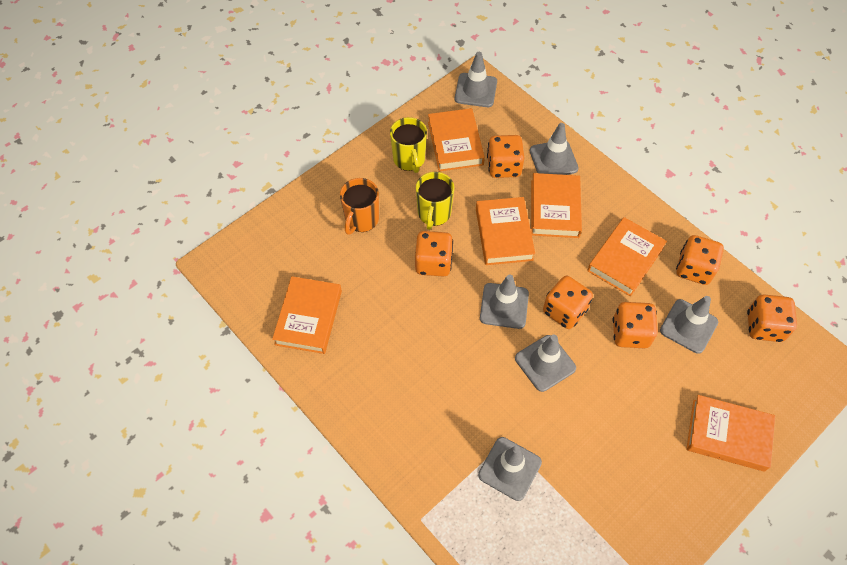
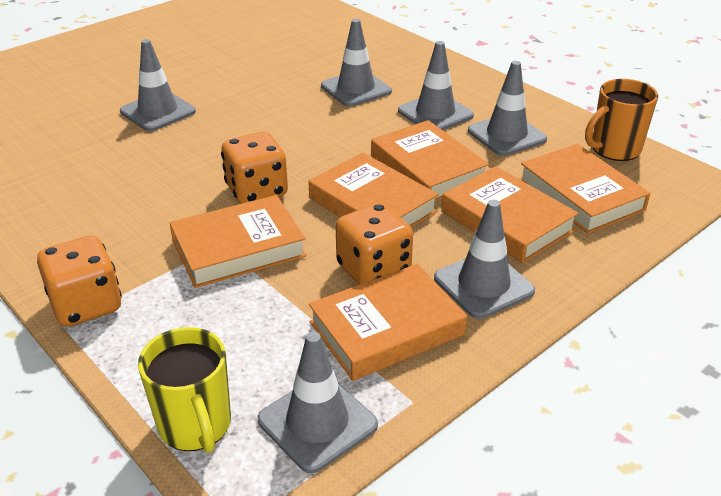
orange dice: 6 -> 3
yellow mug: 2 -> 1

